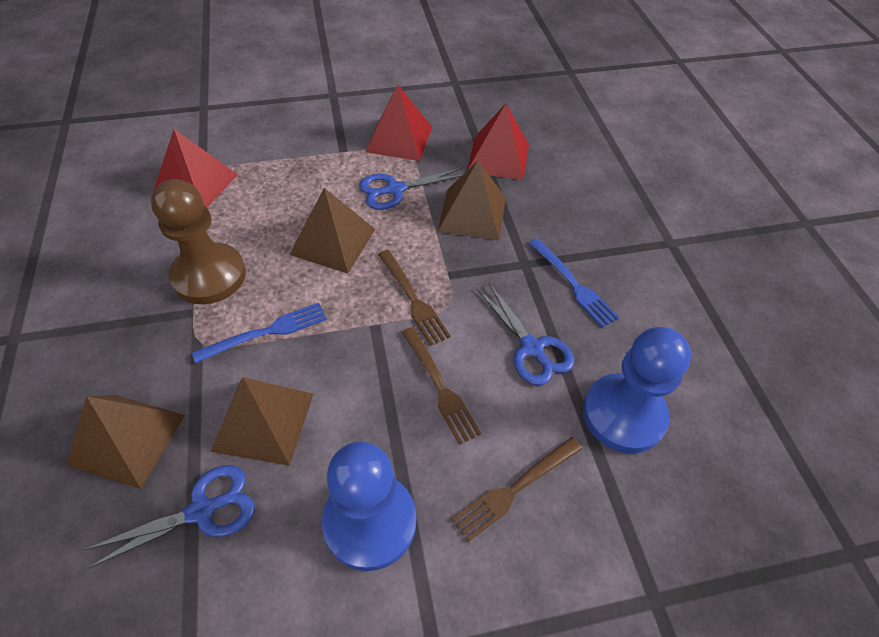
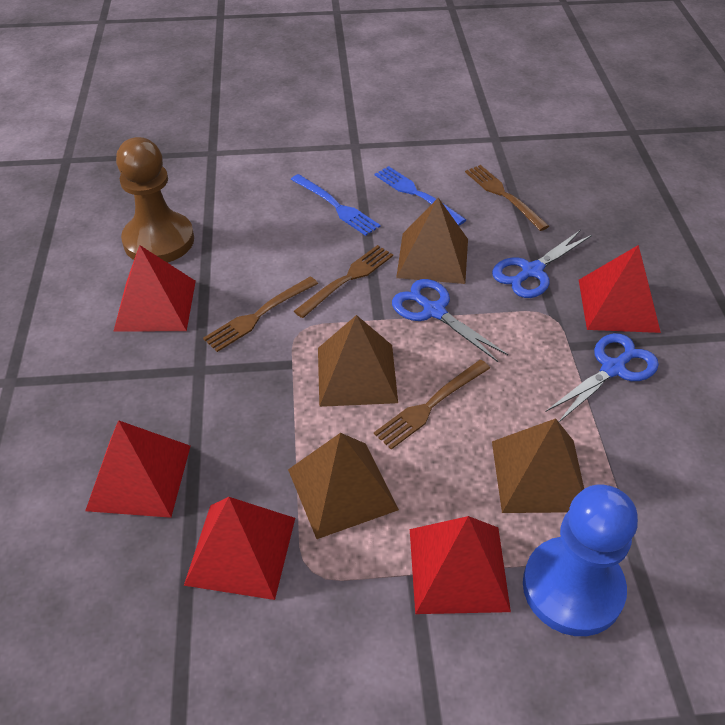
blue pawn: 2 -> 1
brown fork: 3 -> 4
red pyramid: 3 -> 5

